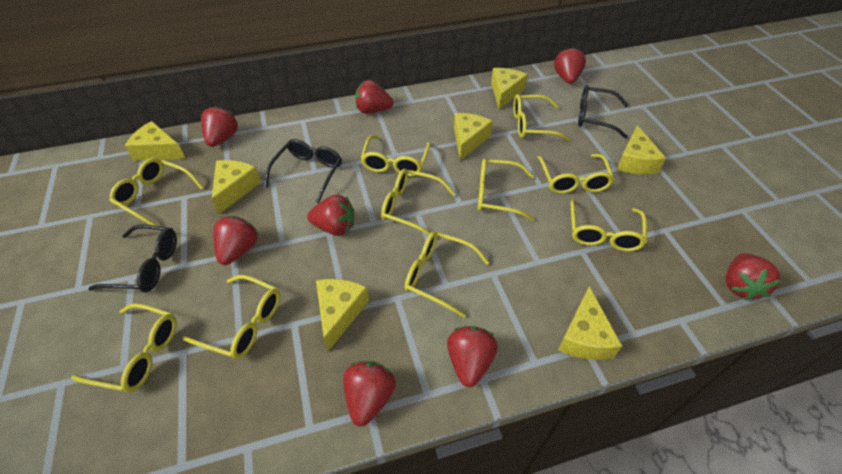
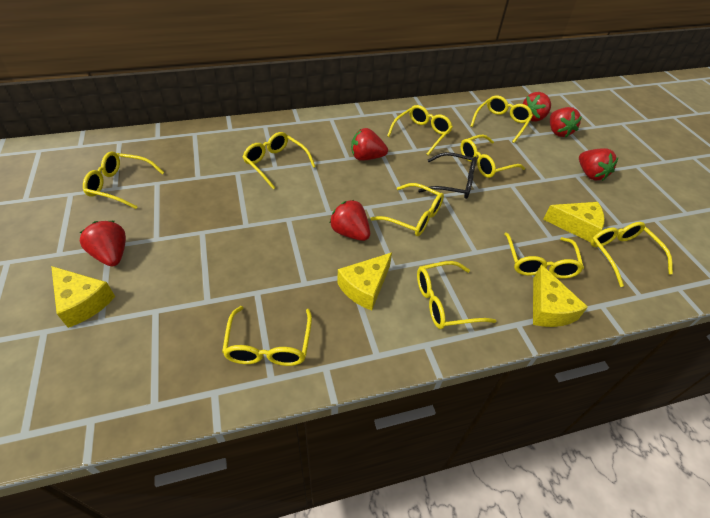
black glasses: 3 -> 1
red strawberry: 8 -> 6
yellow cheese: 7 -> 4

